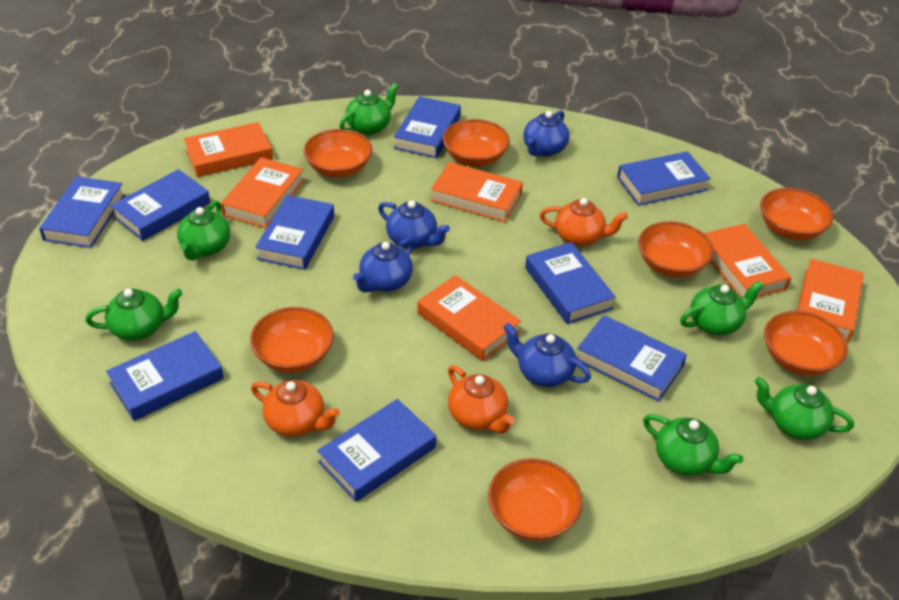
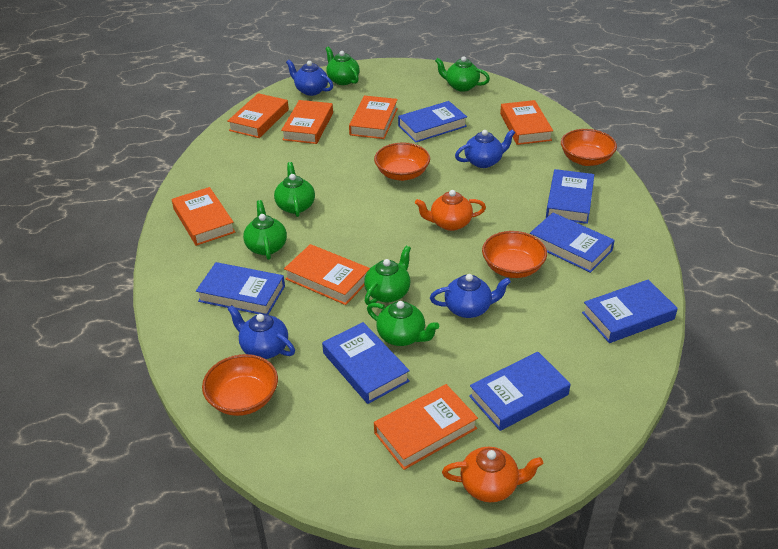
blue book: 9 -> 7
orange book: 6 -> 7
orange bowl: 7 -> 4
orange teapot: 3 -> 2

